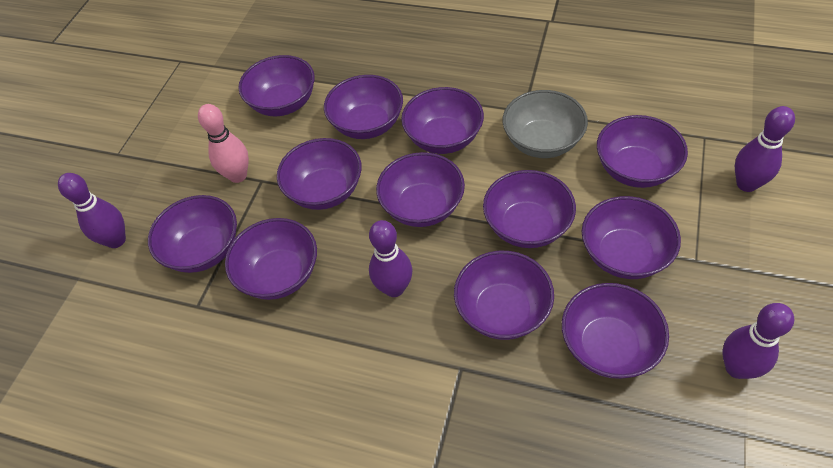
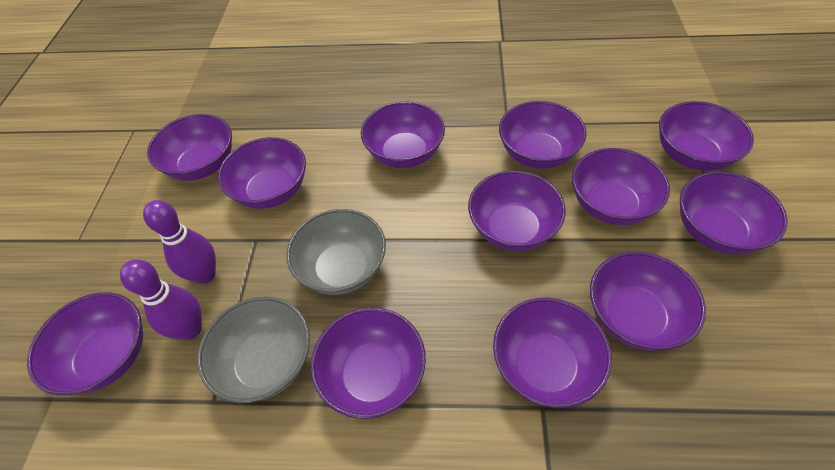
grey bowl: 1 -> 2
pink bowling pin: 1 -> 0
purple bowling pin: 4 -> 2

